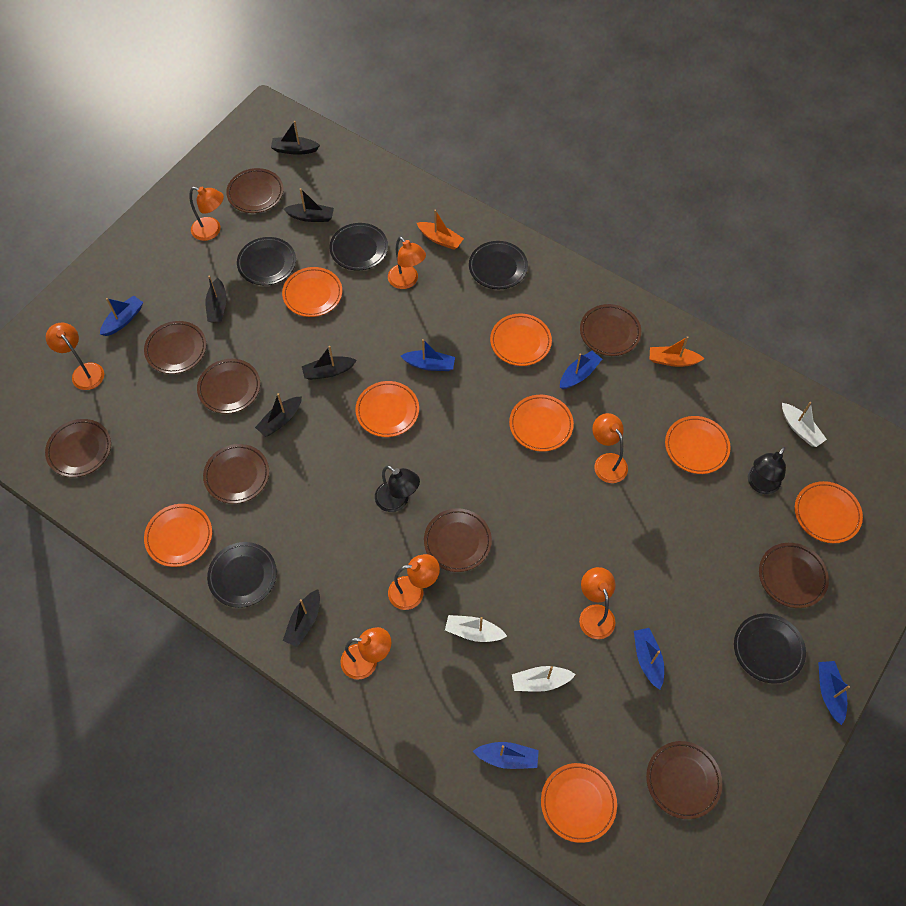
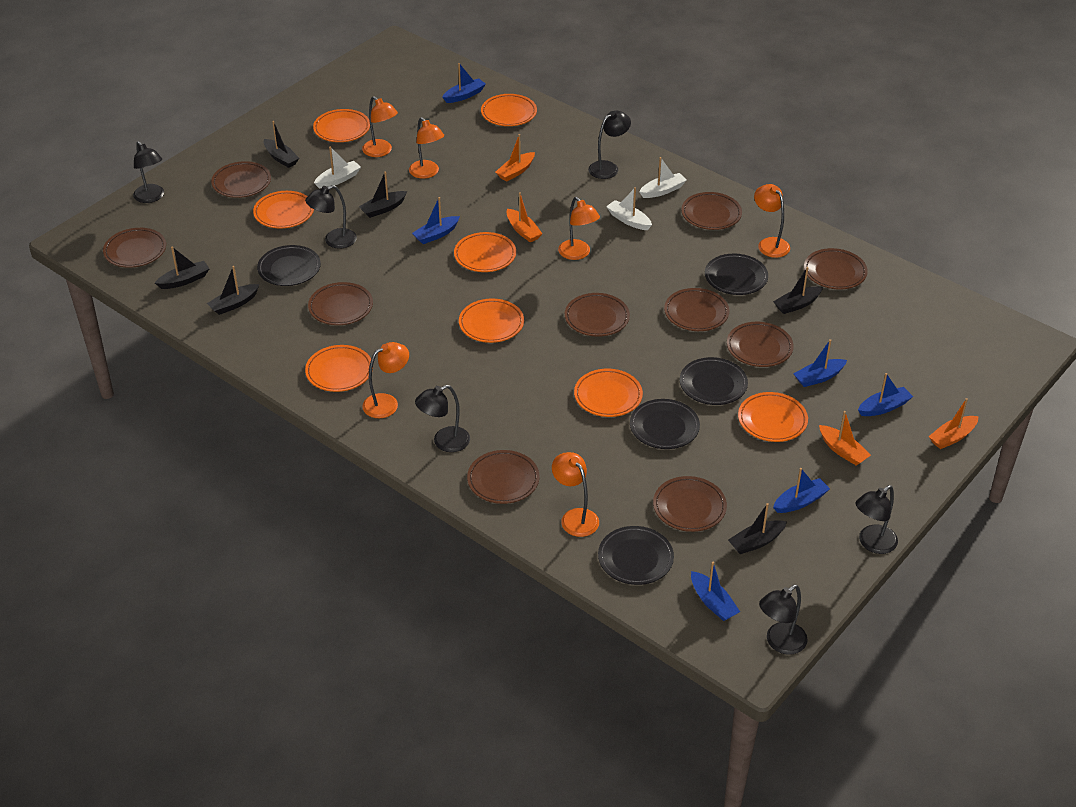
black lamp: 2 -> 6
brown plate: 9 -> 10
orange boat: 2 -> 4
orange lamp: 7 -> 6

